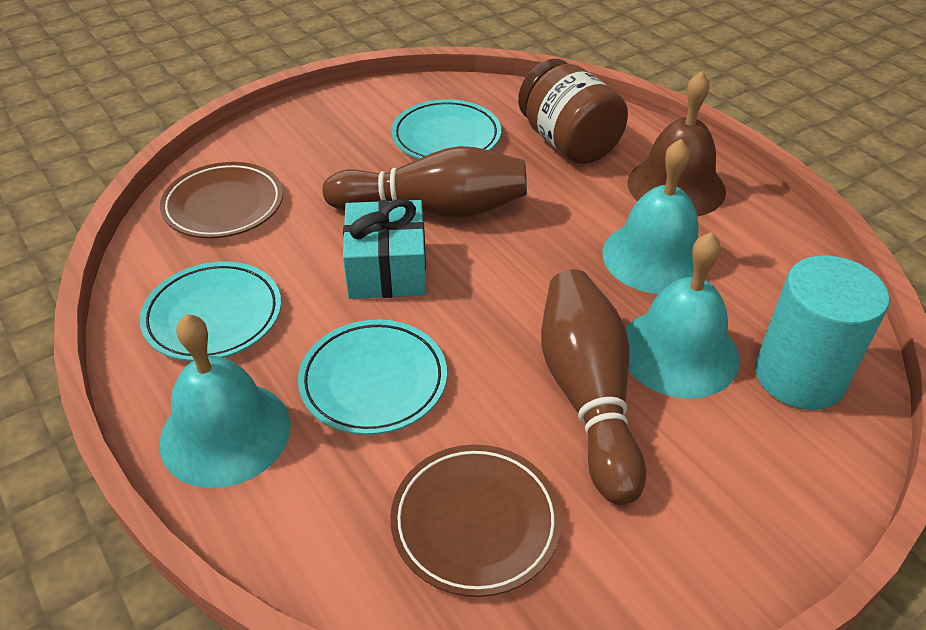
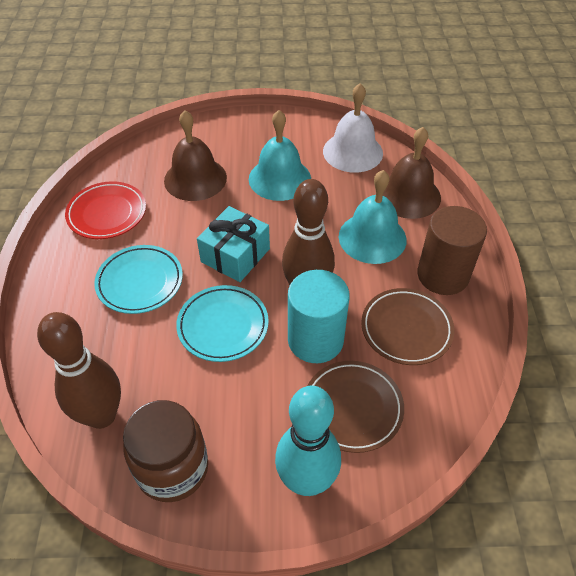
brown bell: 1 -> 2
brown cylinder: 0 -> 1
red plate: 0 -> 1
turquoise bell: 3 -> 2
turquoise bowling pin: 0 -> 1
turquoise plate: 3 -> 2
white bell: 0 -> 1

